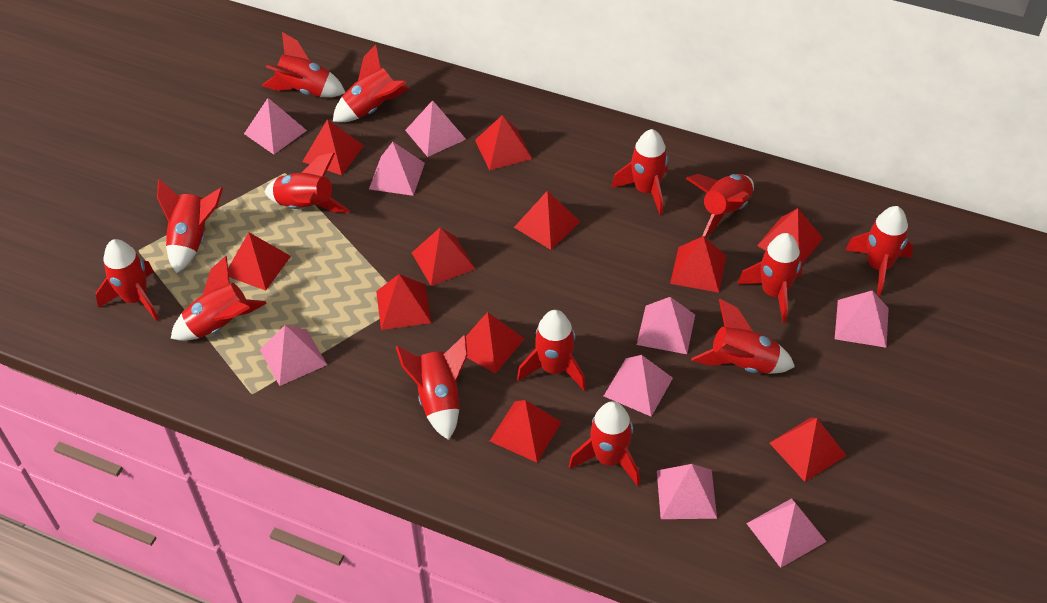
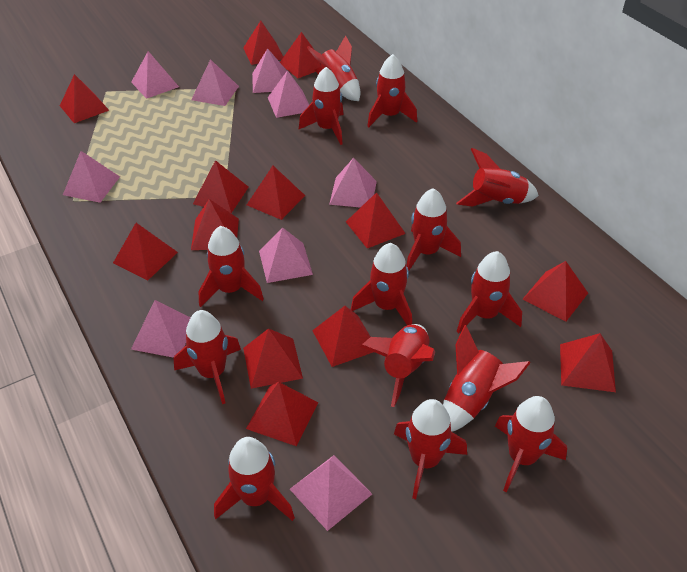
red pyramid: 11 -> 13

